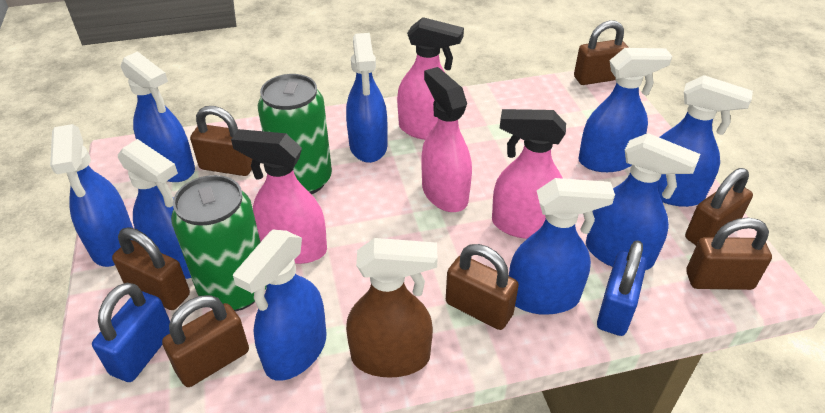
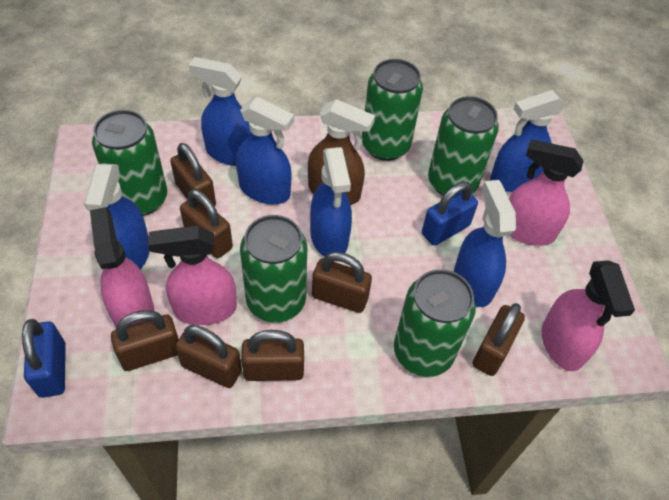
blue spray bottle: 9 -> 6
green can: 2 -> 5

